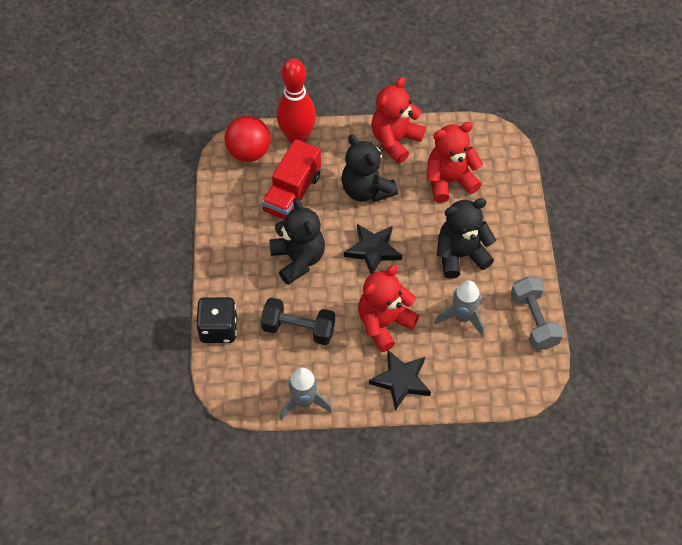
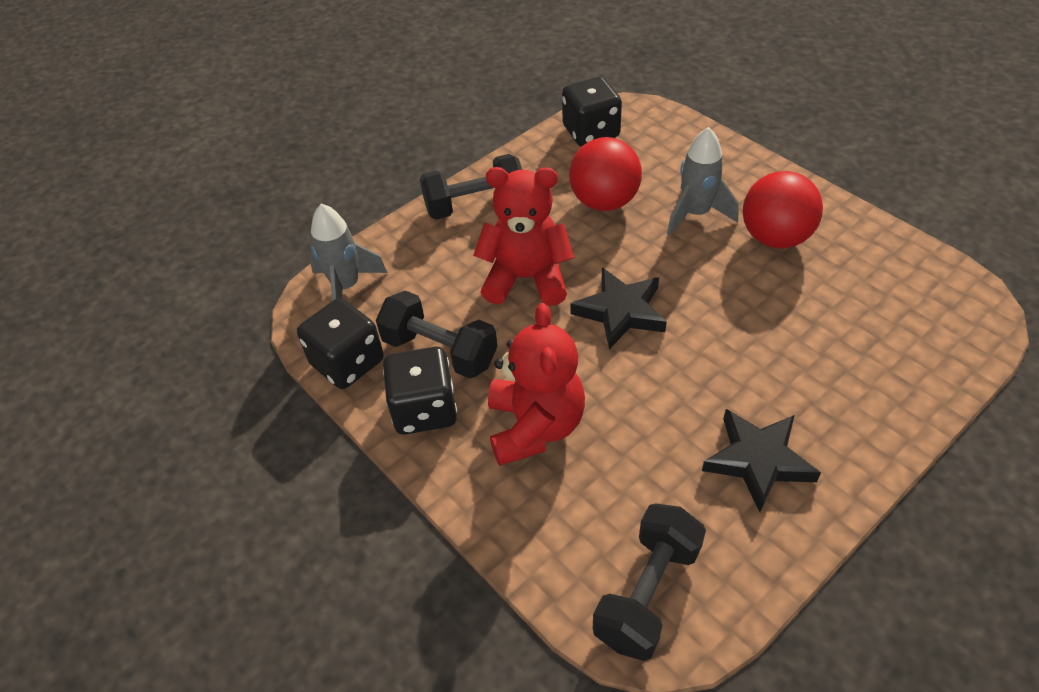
black dice: 1 -> 3
black dumbbell: 1 -> 3
black teddy bear: 3 -> 0
grey dumbbell: 1 -> 0
red ball: 1 -> 2
red bowling pin: 1 -> 0
red teddy bear: 3 -> 2
red truck: 1 -> 0

